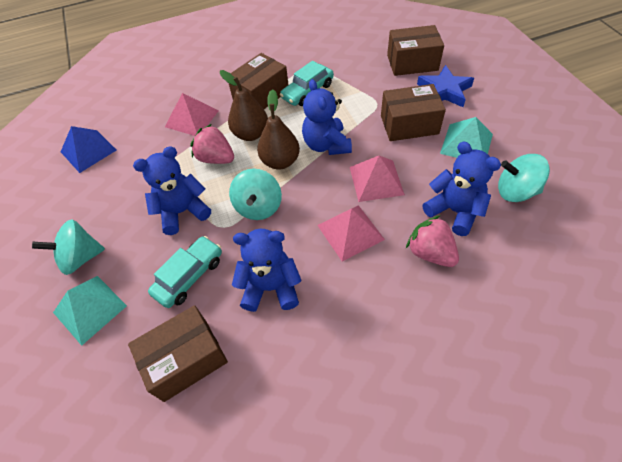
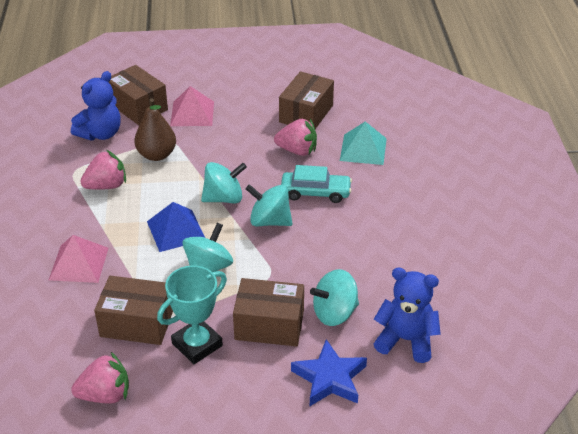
blue teddy bear: 4 -> 2
brown pear: 2 -> 1
pink pyramid: 3 -> 2
pink strawberry: 2 -> 3
turquoise car: 2 -> 1
turquoise pyramid: 2 -> 1
turquoise spinning top: 3 -> 4
turquoise trophy: 0 -> 1

